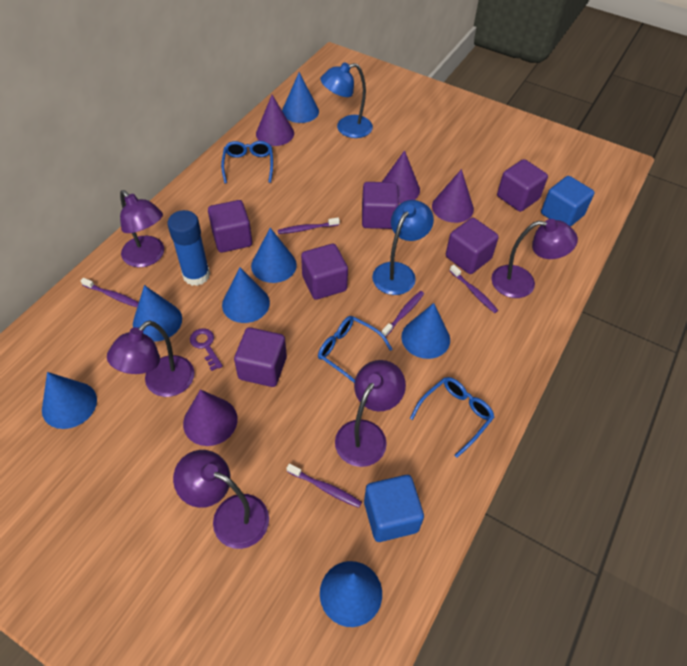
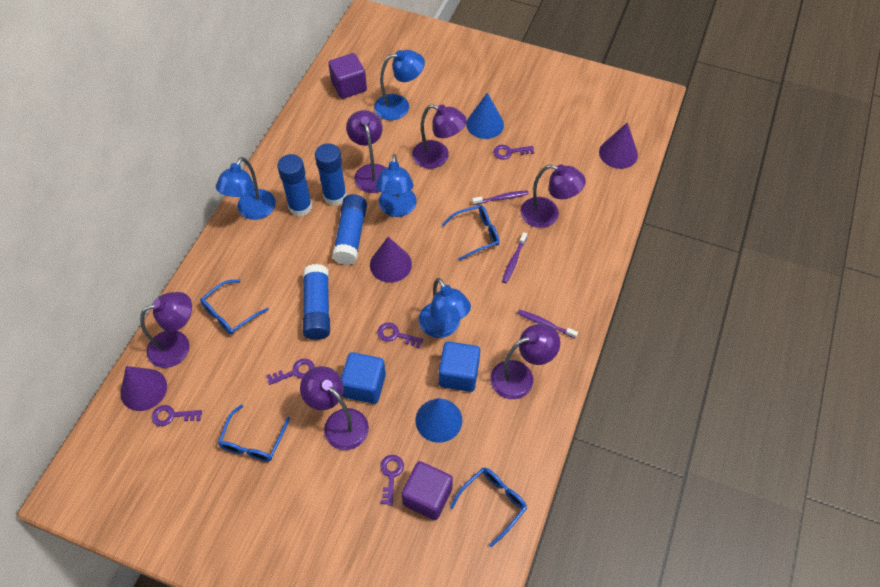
blue cone: 7 -> 2
blue glasses: 3 -> 4
blue glue stick: 1 -> 4
blue lamp: 2 -> 4
purple cone: 4 -> 3
purple cube: 6 -> 2
purple key: 1 -> 5
purple lamp: 5 -> 6
purple toothbrush: 5 -> 3

